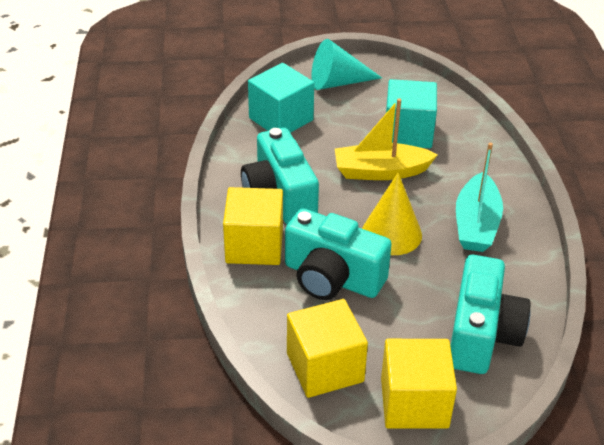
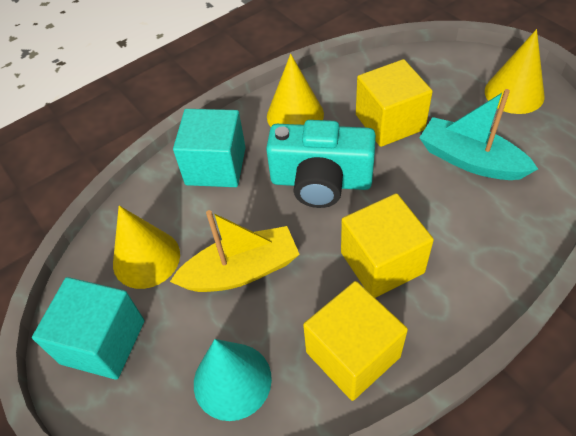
turquoise camera: 3 -> 1
yellow cone: 1 -> 3

